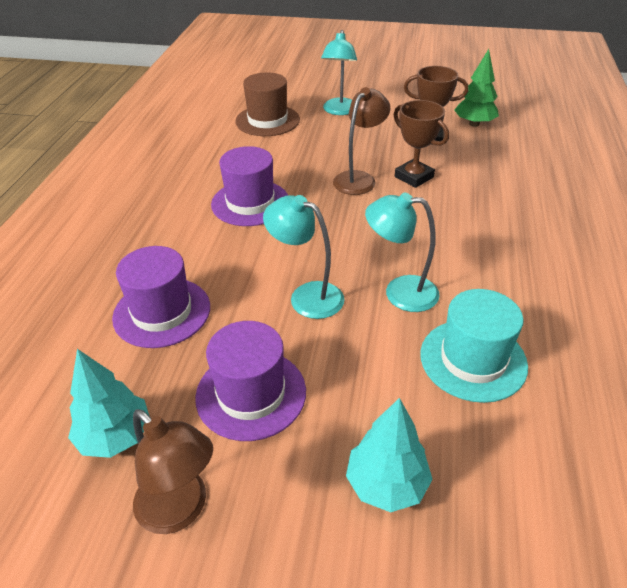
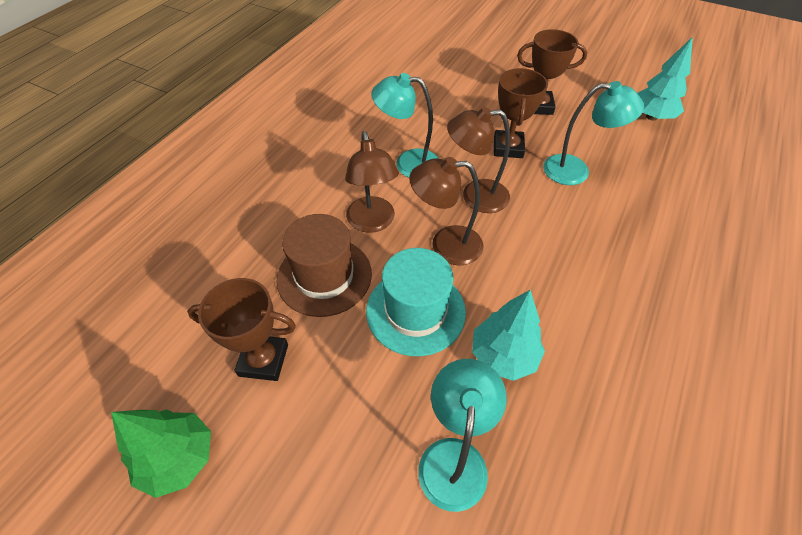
brown lamp: 2 -> 3
brown trophy: 2 -> 3
purple hat: 3 -> 0

